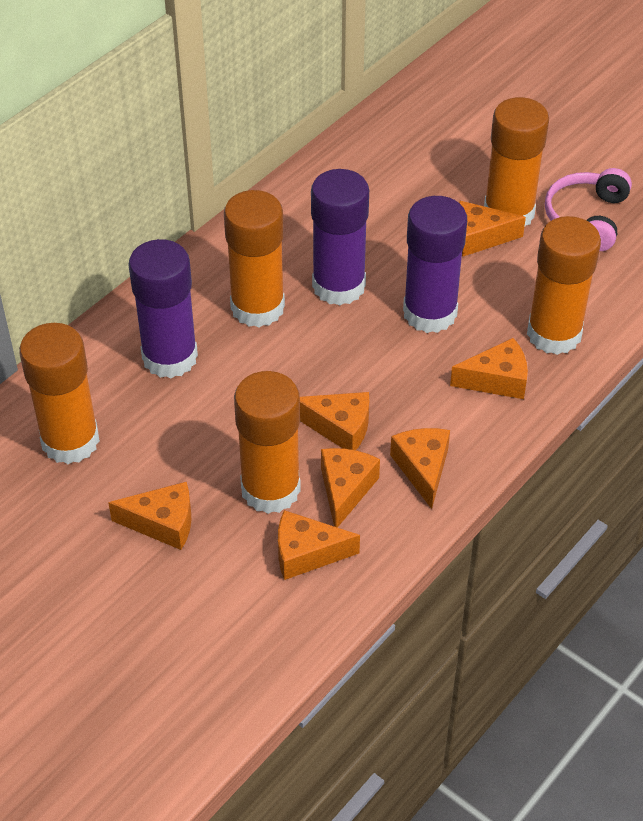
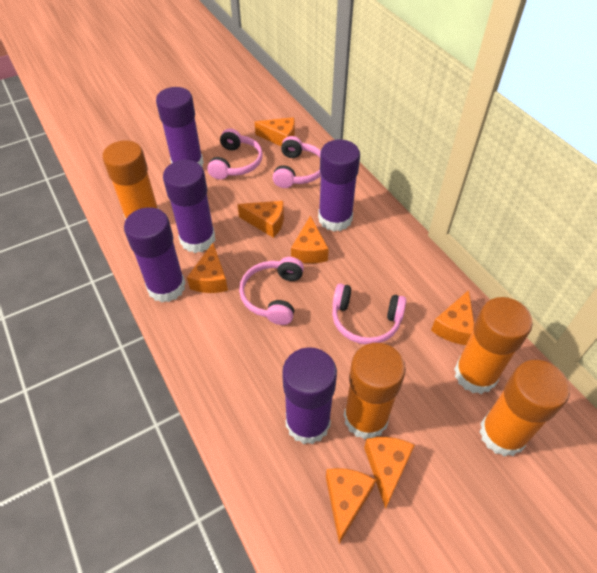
orange glue stick: 5 -> 4
pink headphones: 1 -> 4
purple glue stick: 3 -> 5

